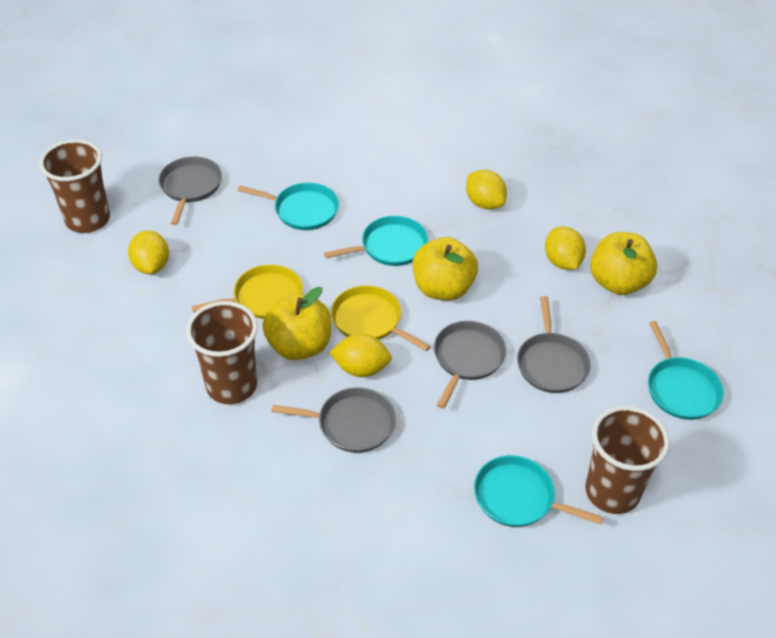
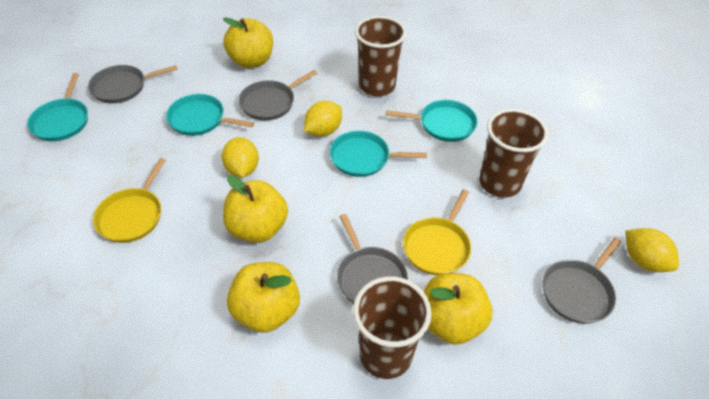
yellow apple: 3 -> 4
yellow lemon: 4 -> 3

